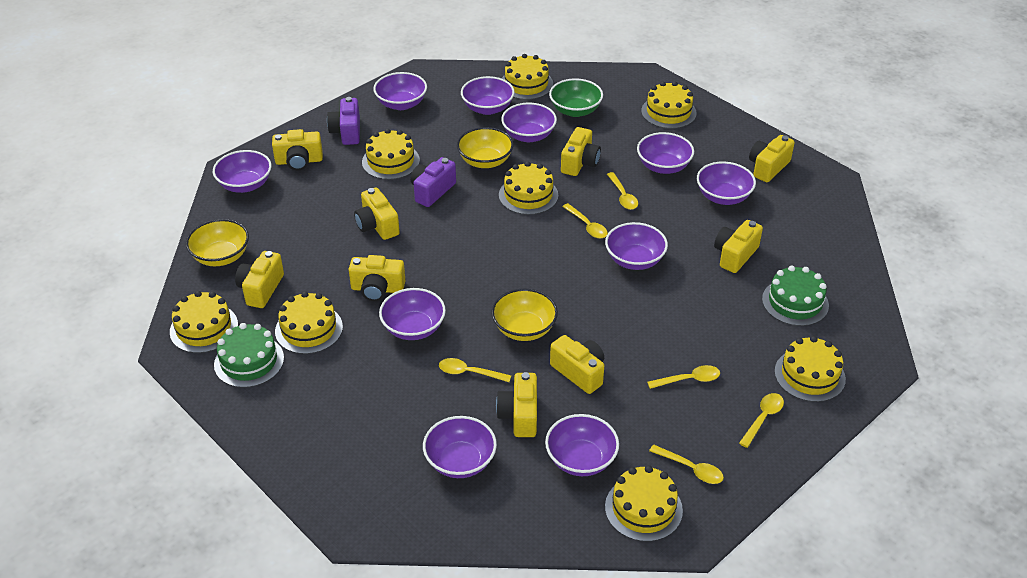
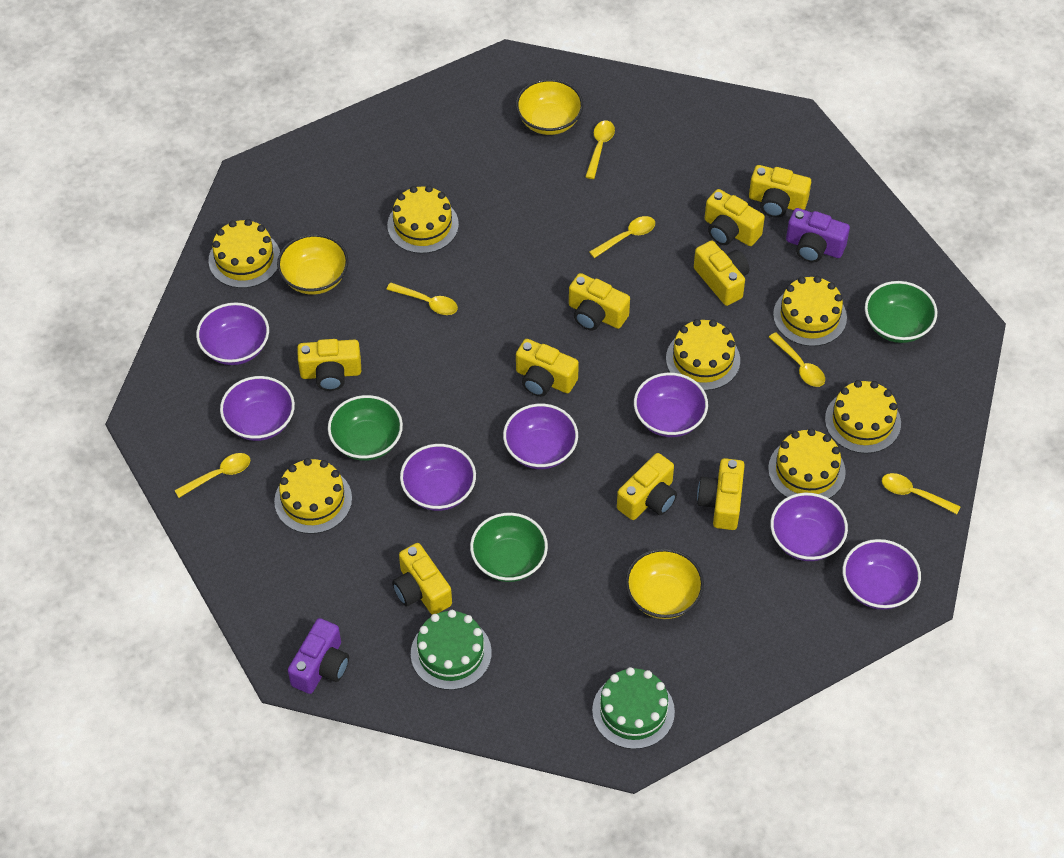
green bowl: 1 -> 3
purple bowl: 10 -> 7
yellow cake: 8 -> 7

